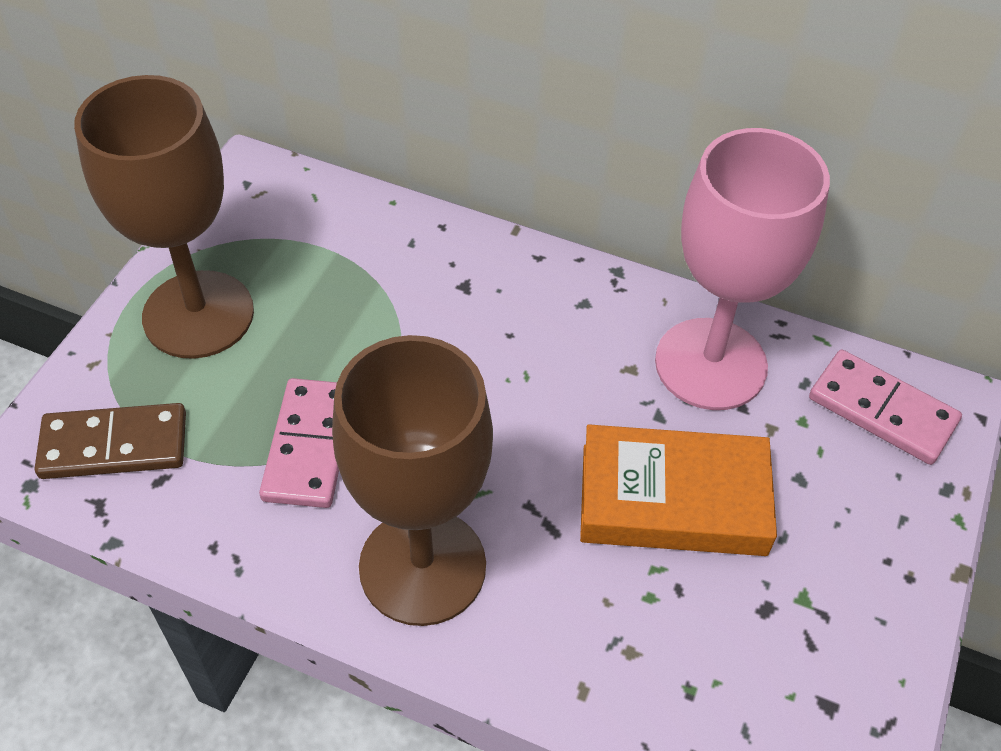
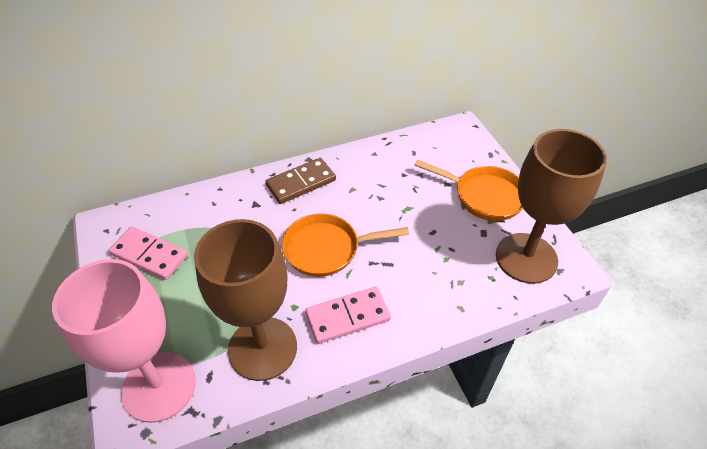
orange book: 1 -> 0
orange pan: 0 -> 2

